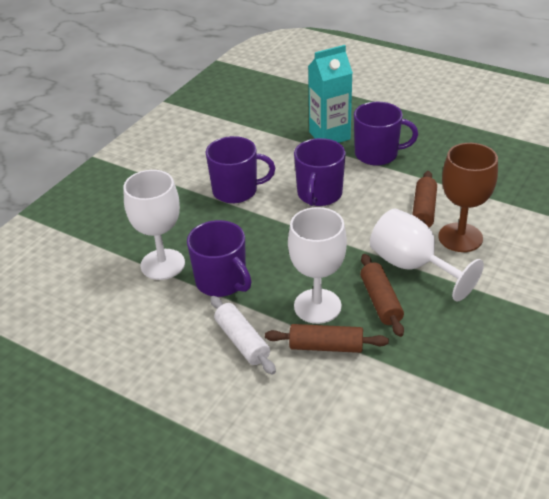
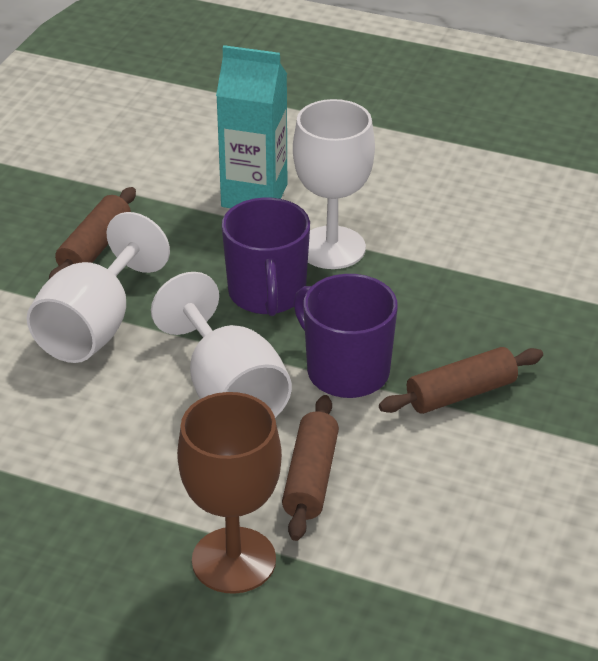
purple mug: 4 -> 2
white rolling pin: 1 -> 0

